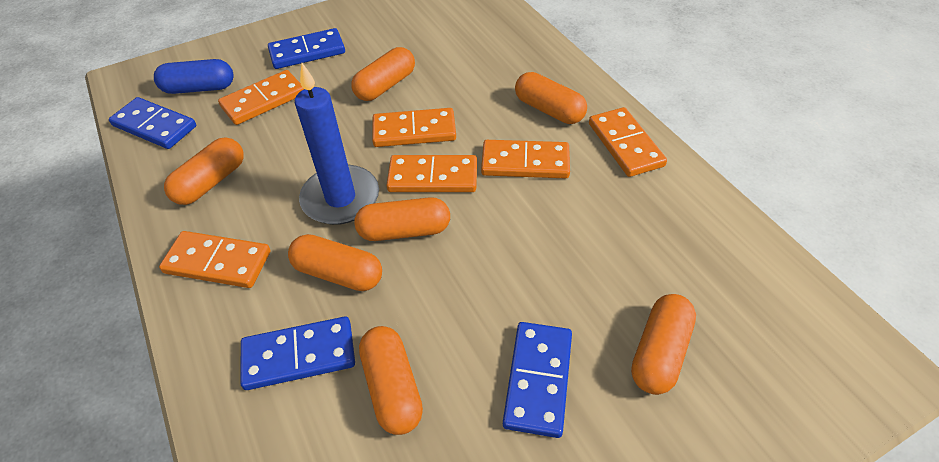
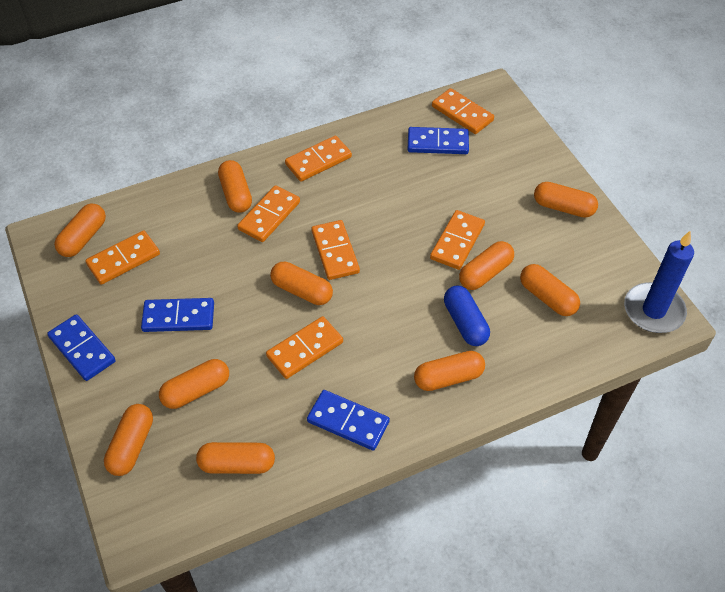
orange capsule: 7 -> 10
orange domino: 6 -> 7

